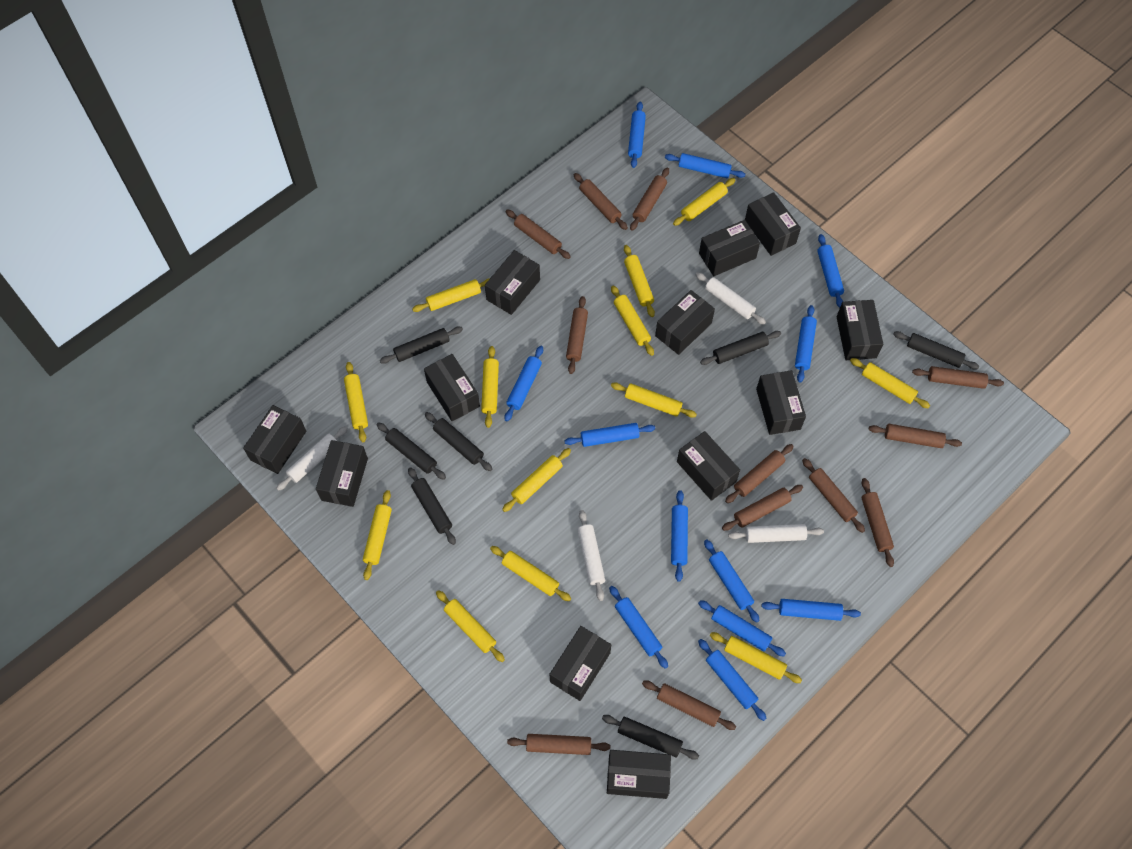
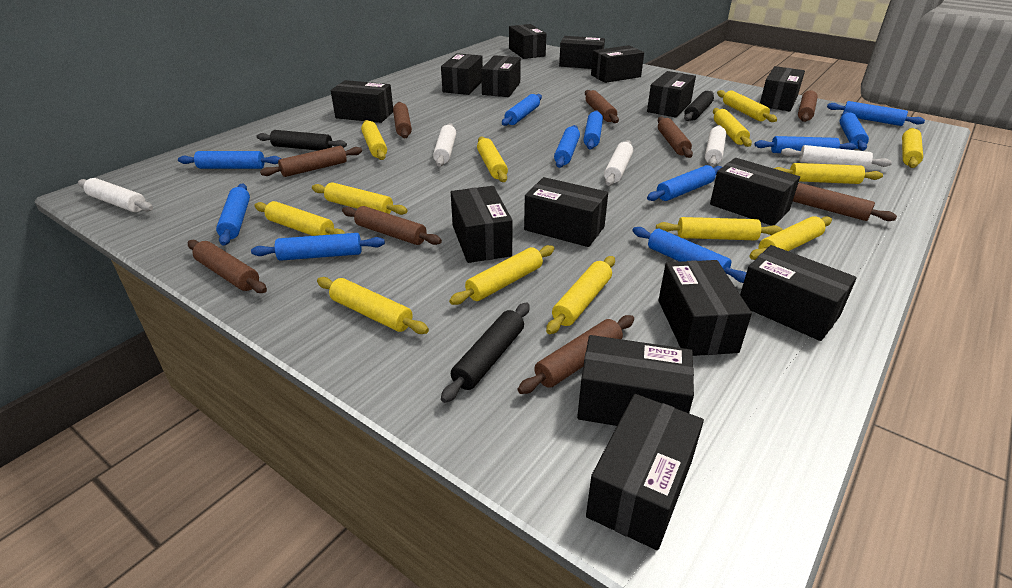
black box: 12 -> 15
black rolling pin: 7 -> 3
blue rolling pin: 12 -> 11
brown rolling pin: 12 -> 9
white rolling pin: 4 -> 5

